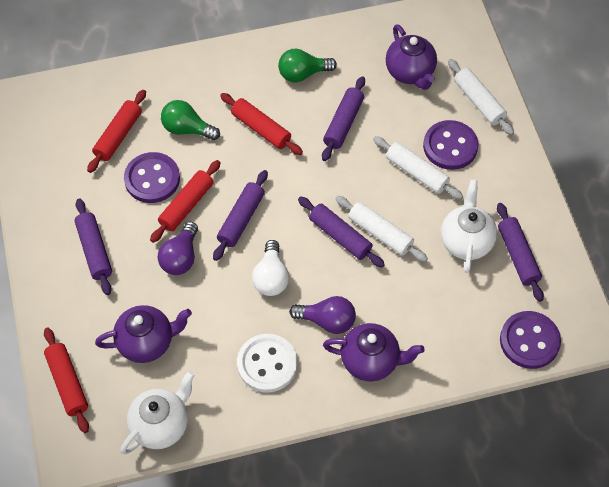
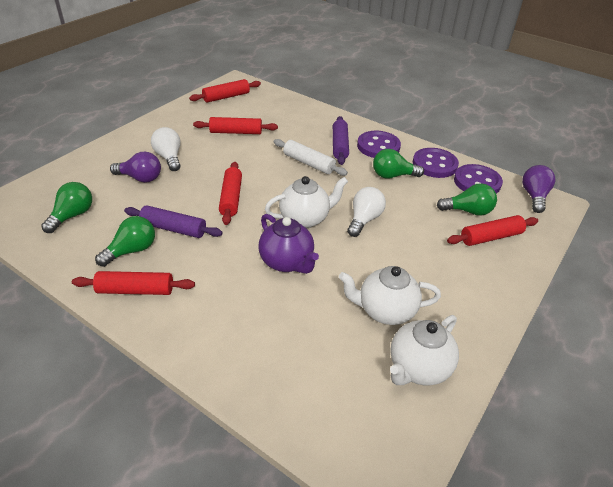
green light bulb: 2 -> 4
purple rolling pin: 5 -> 2
purple teapot: 3 -> 1
red rolling pin: 4 -> 5
white button: 1 -> 0
white light bulb: 1 -> 2
white rolling pin: 3 -> 1
white teapot: 2 -> 3

